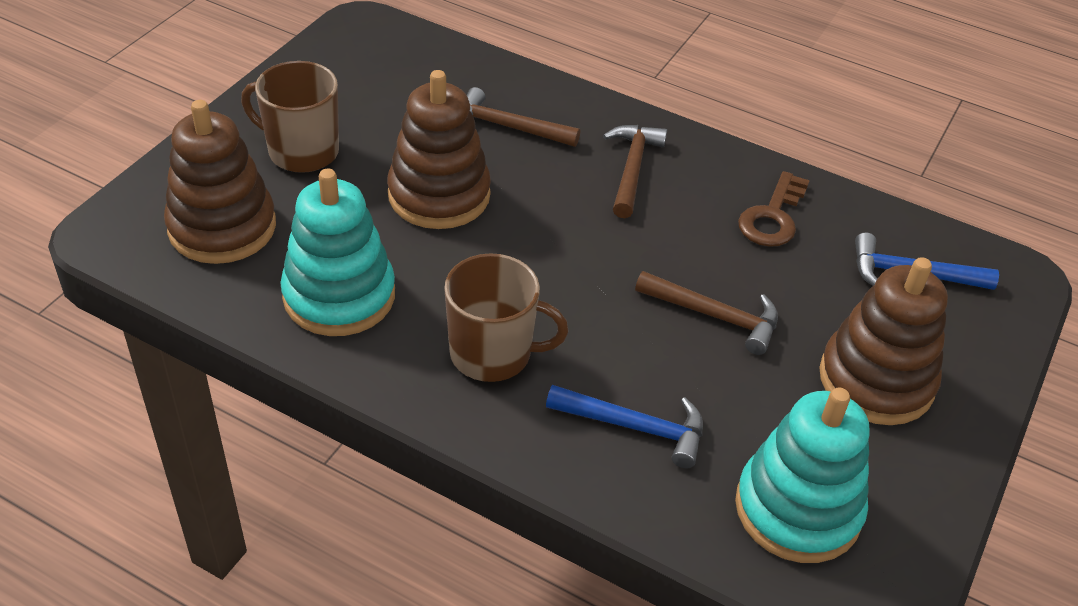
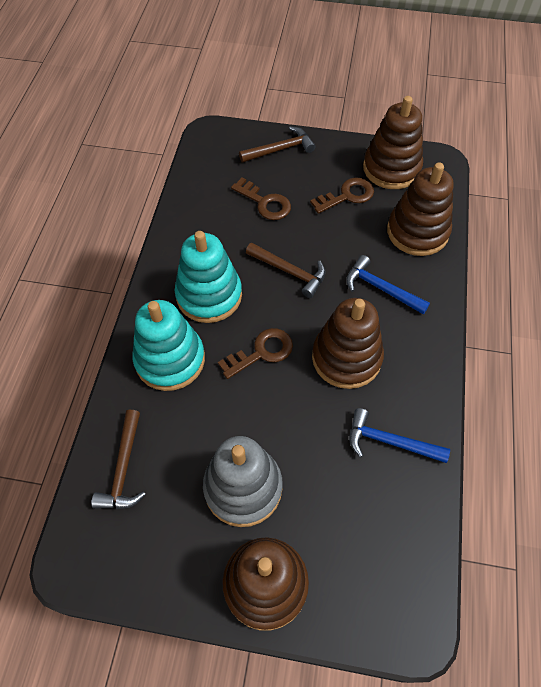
brown key: 1 -> 3
brown mug: 2 -> 0
brown stacking toy: 3 -> 4
grey stacking toy: 0 -> 1

